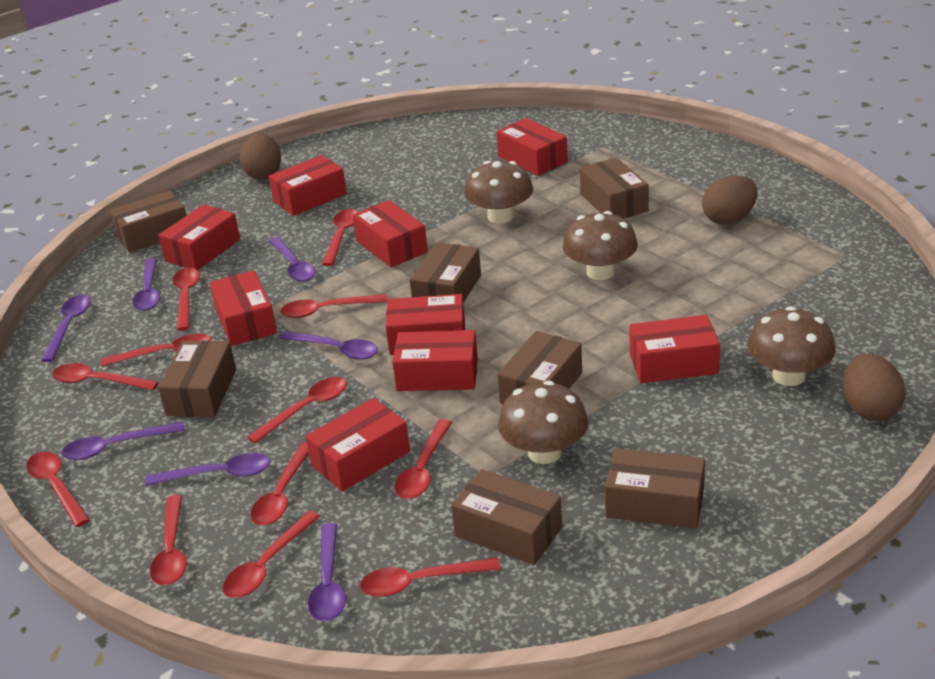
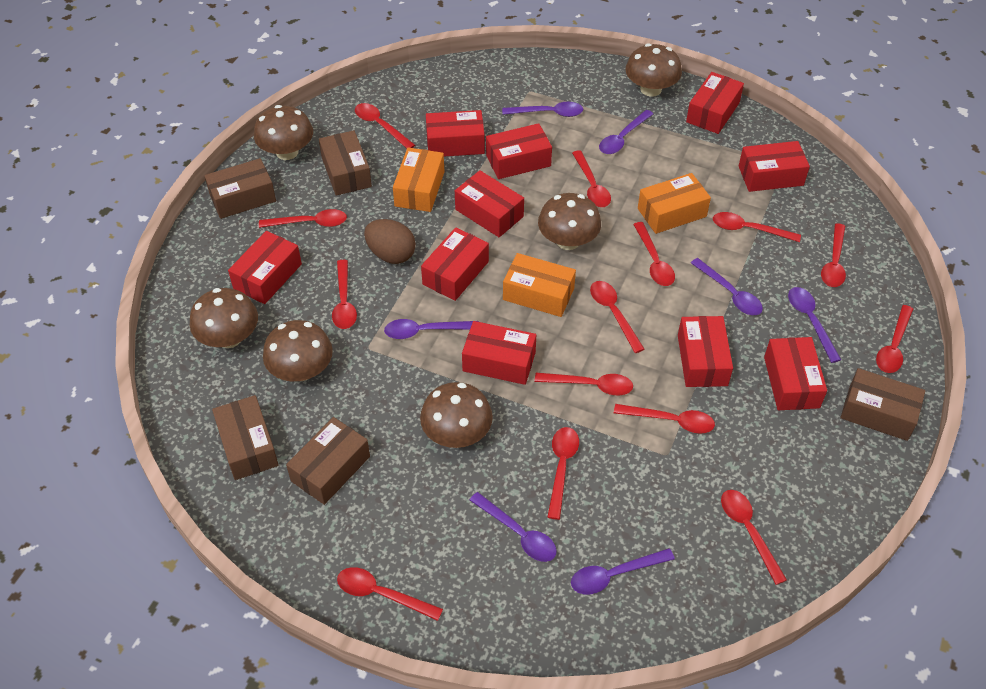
brown box: 7 -> 5
brown egg: 3 -> 1
brown mushroom: 4 -> 6
orange box: 0 -> 3
red box: 9 -> 10
red spoon: 12 -> 14

